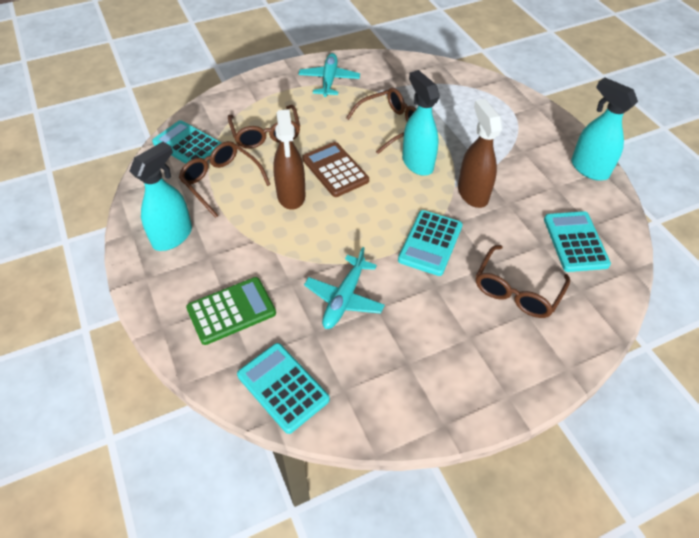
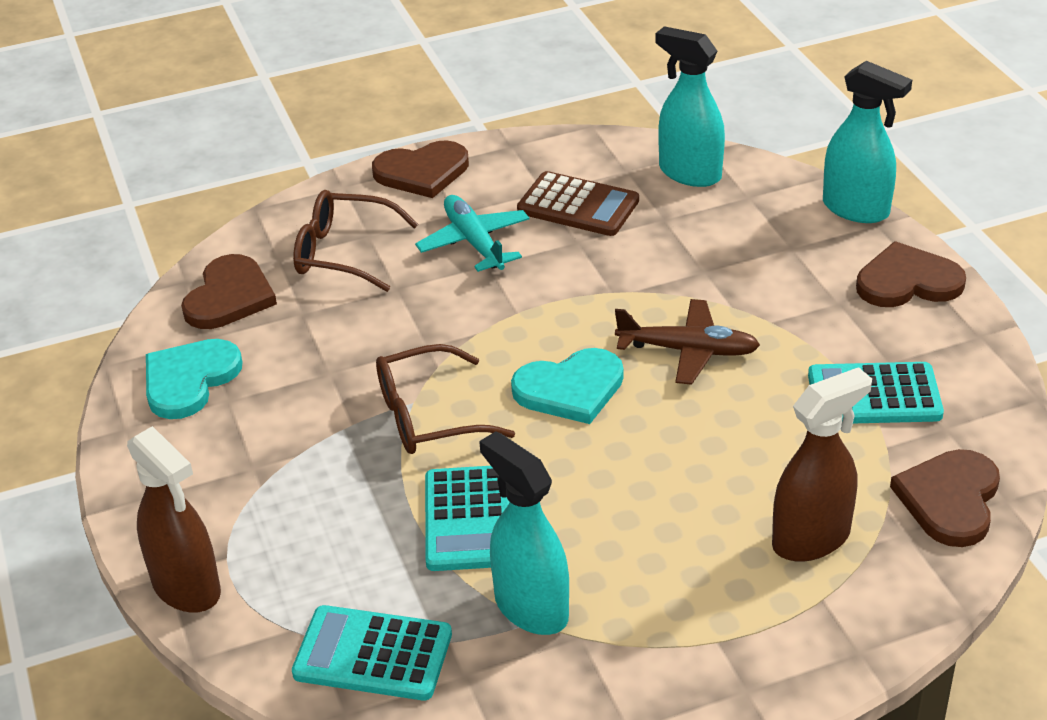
brown glasses: 4 -> 2
brown heart: 0 -> 4
brown plane: 0 -> 1
green calculator: 1 -> 0
turquoise calculator: 4 -> 3
turquoise heart: 0 -> 2
turquoise plane: 2 -> 1

